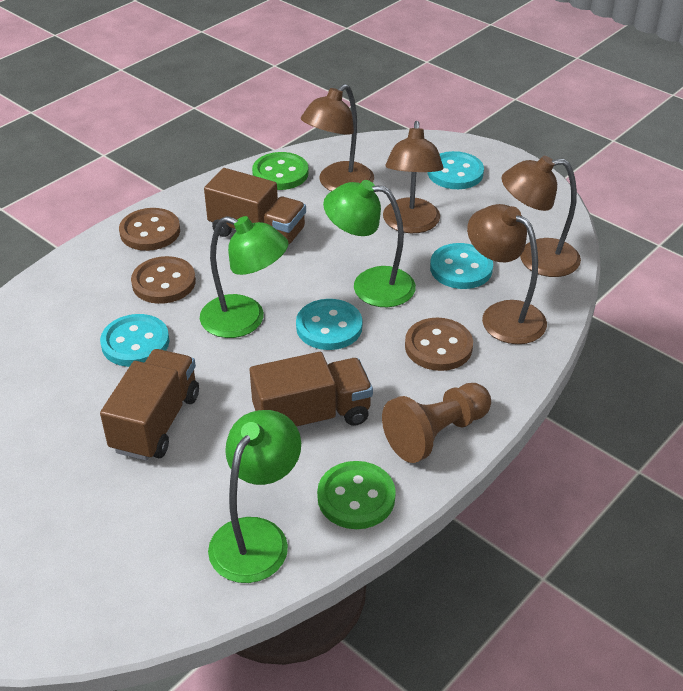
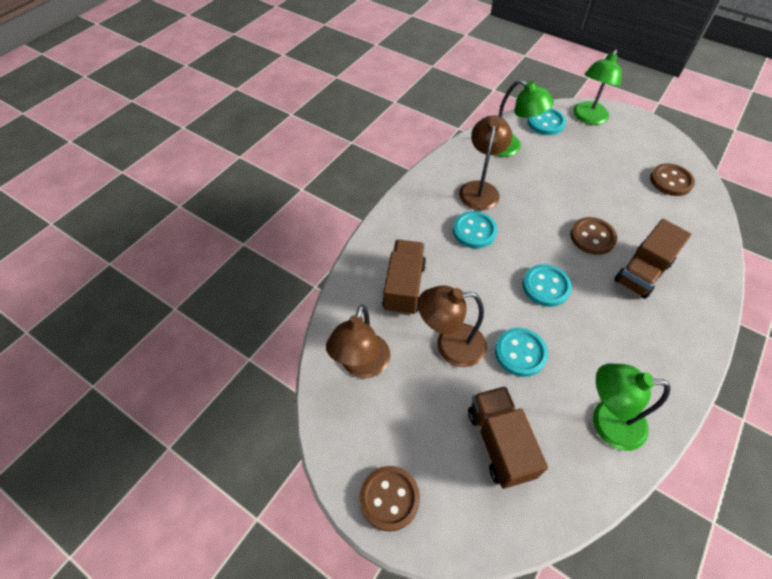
brown lamp: 4 -> 3
brown pawn: 1 -> 0
green button: 2 -> 0

